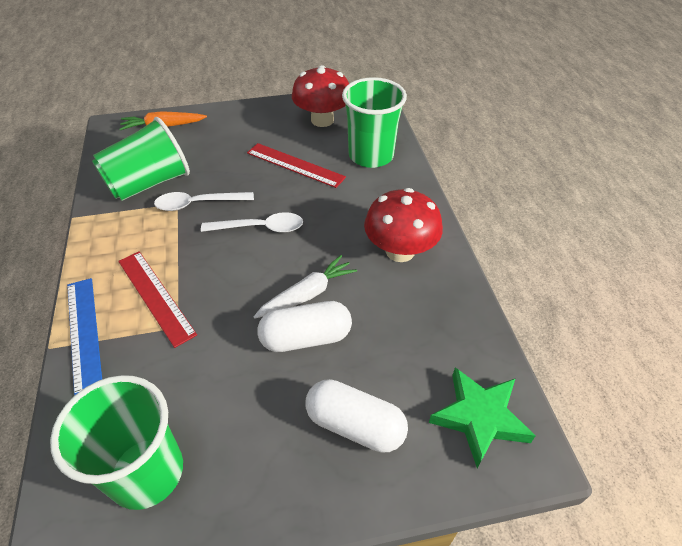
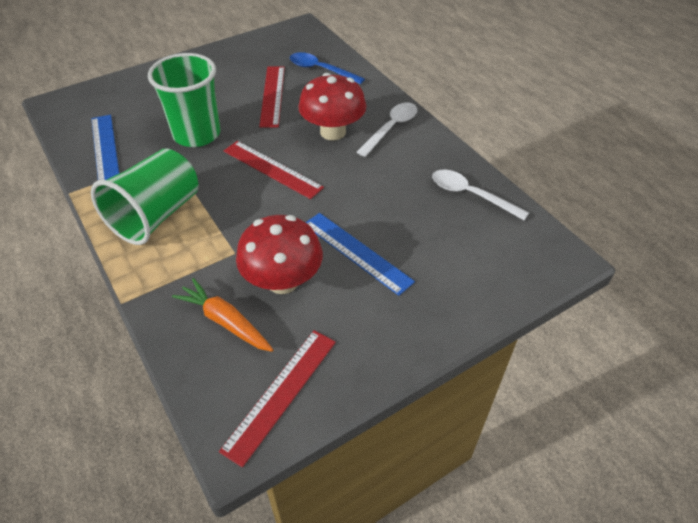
blue ruler: 1 -> 2
blue spoon: 0 -> 1
green cup: 3 -> 2
green star: 1 -> 0
red ruler: 2 -> 3
white capsule: 2 -> 0
white carrot: 1 -> 0

